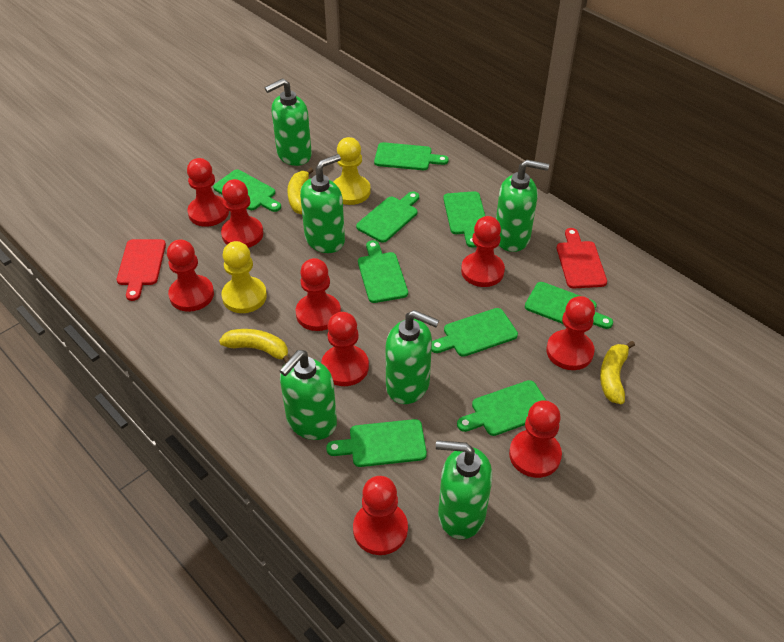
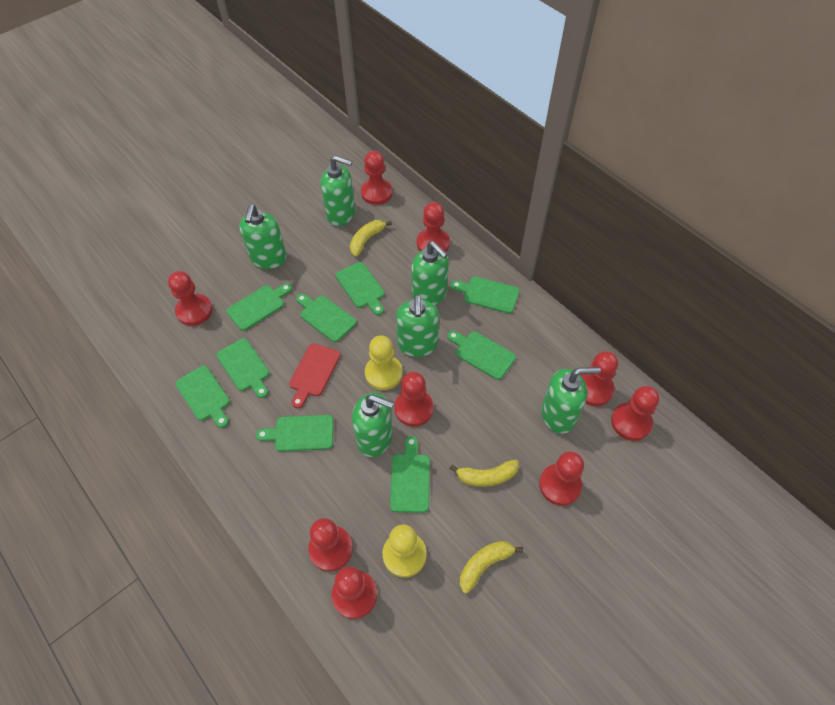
red cutting board: 2 -> 1

